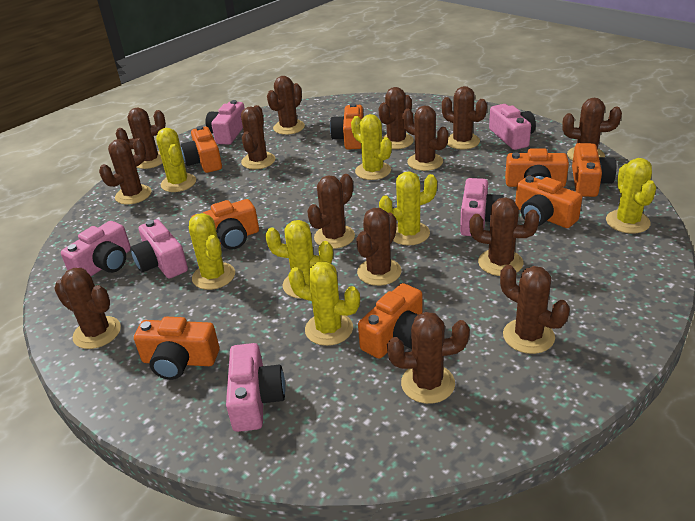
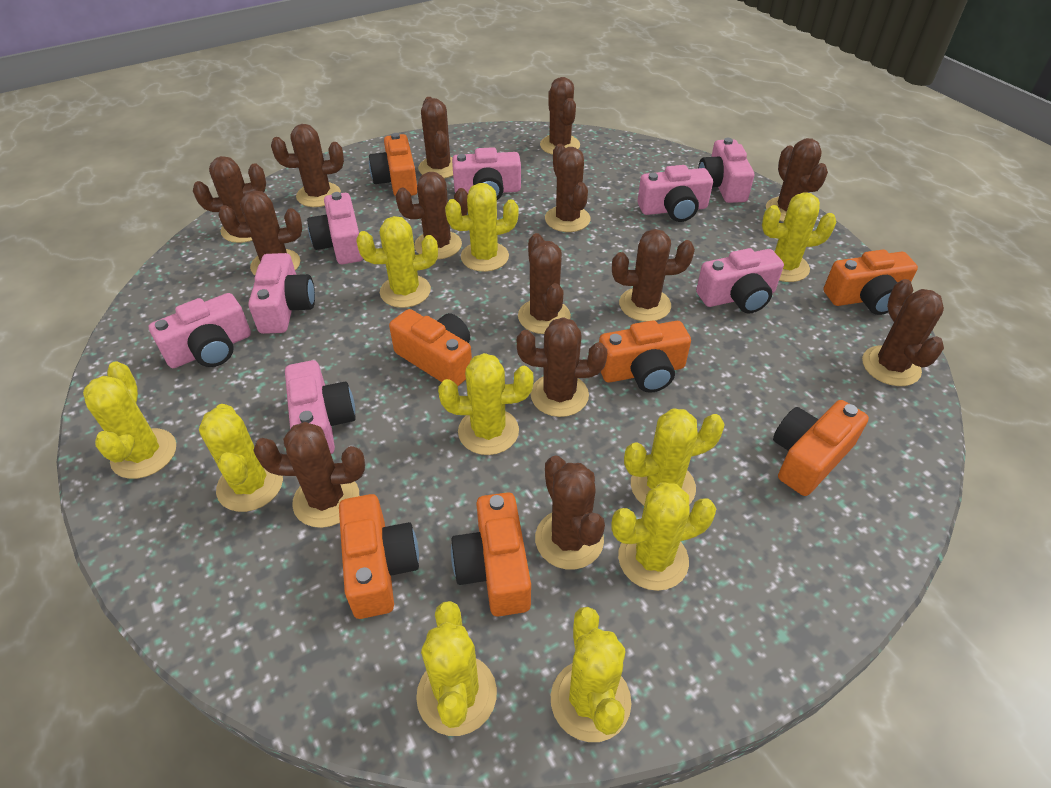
orange camera: 8 -> 7
pink camera: 6 -> 8
yellow cactus: 7 -> 10

